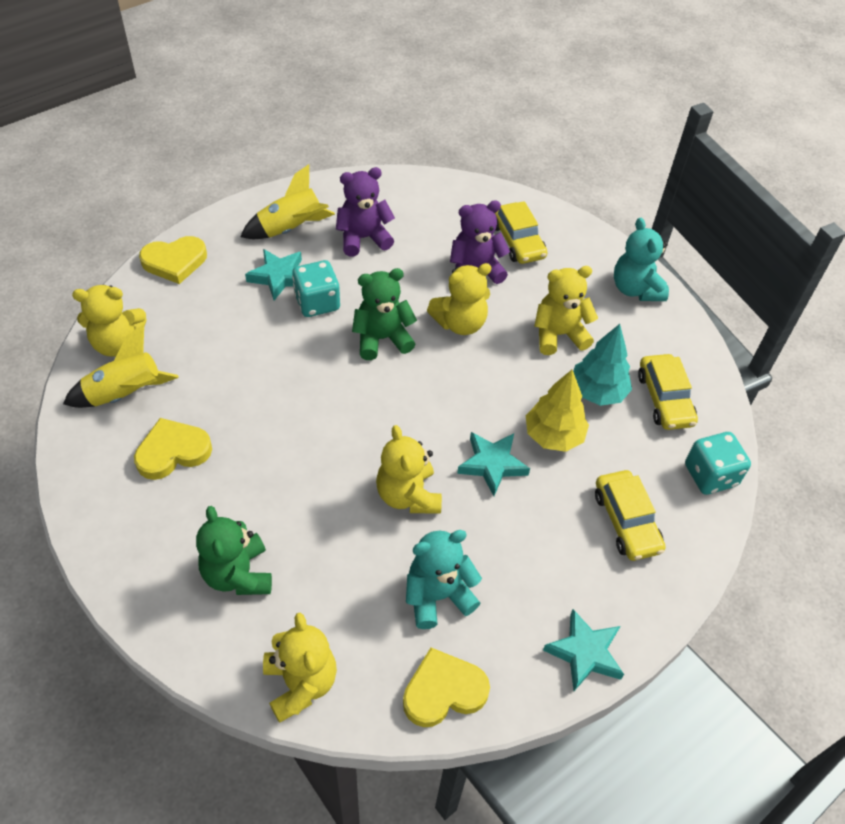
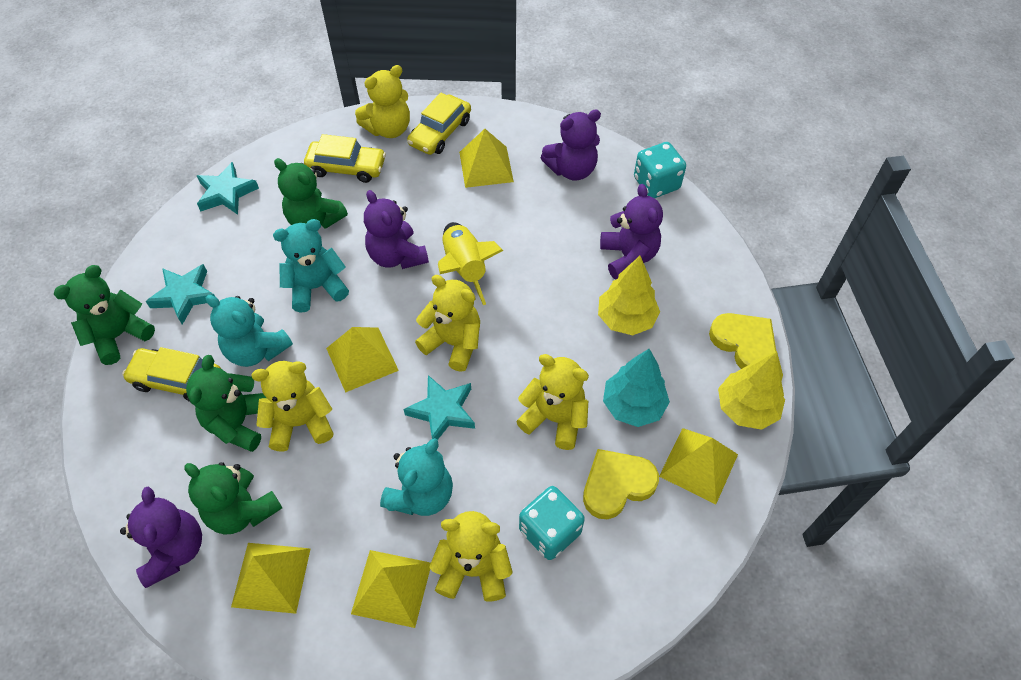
green teddy bear: 2 -> 4
purple teddy bear: 2 -> 4
turquoise teddy bear: 2 -> 3
yellow heart: 3 -> 2
yellow pyramid: 0 -> 5
yellow rocket: 2 -> 1
yellow tree: 1 -> 2

